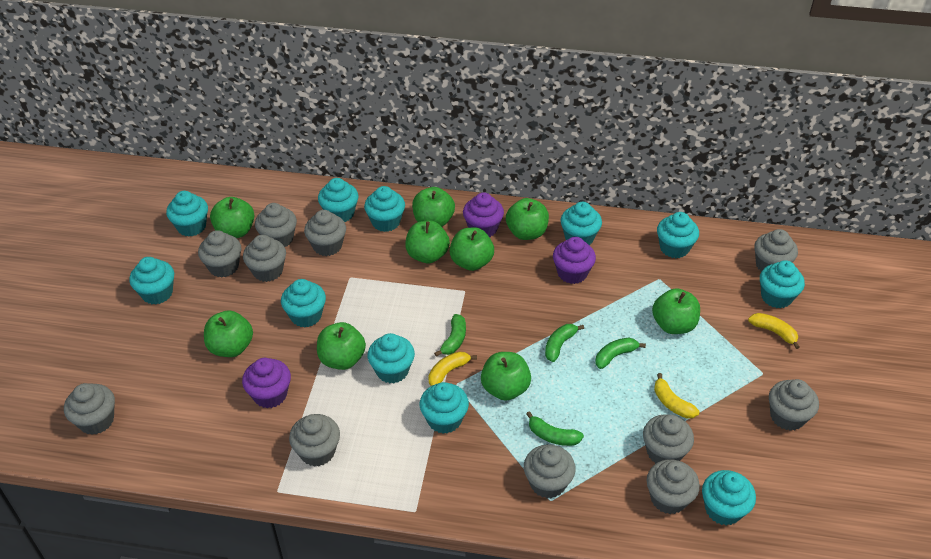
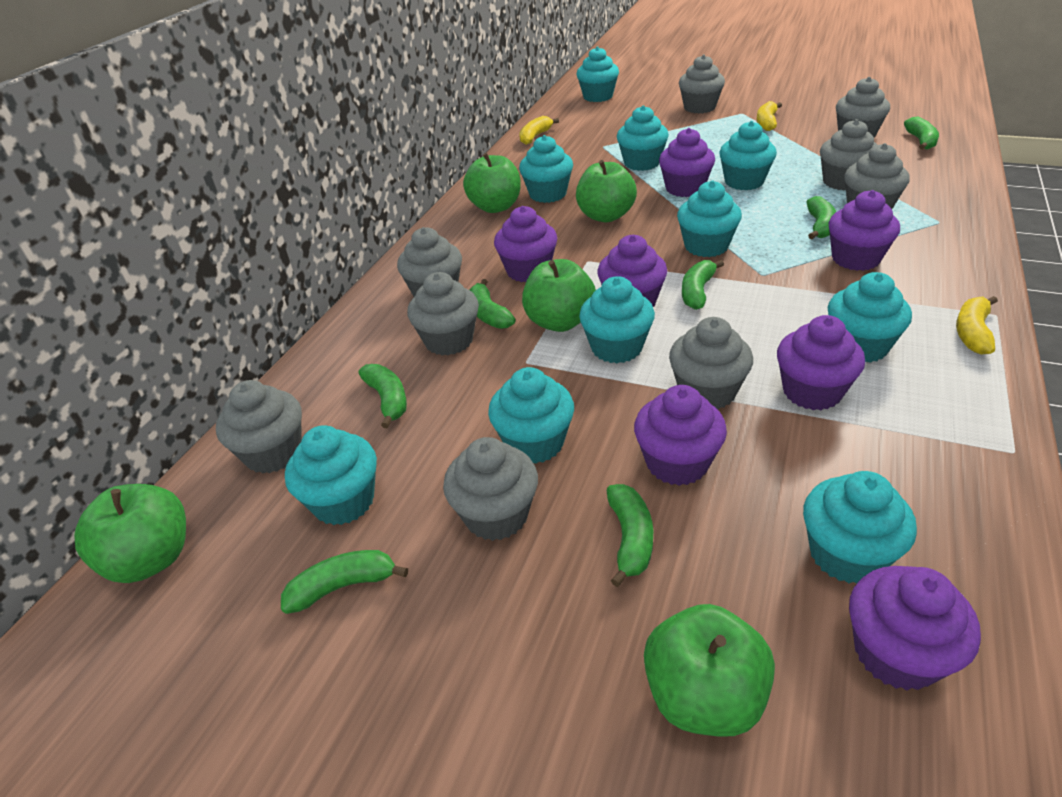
green apple: 9 -> 5
green banana: 4 -> 7
grey cupcake: 11 -> 9
purple cupcake: 3 -> 7
turquoise cupcake: 11 -> 10

